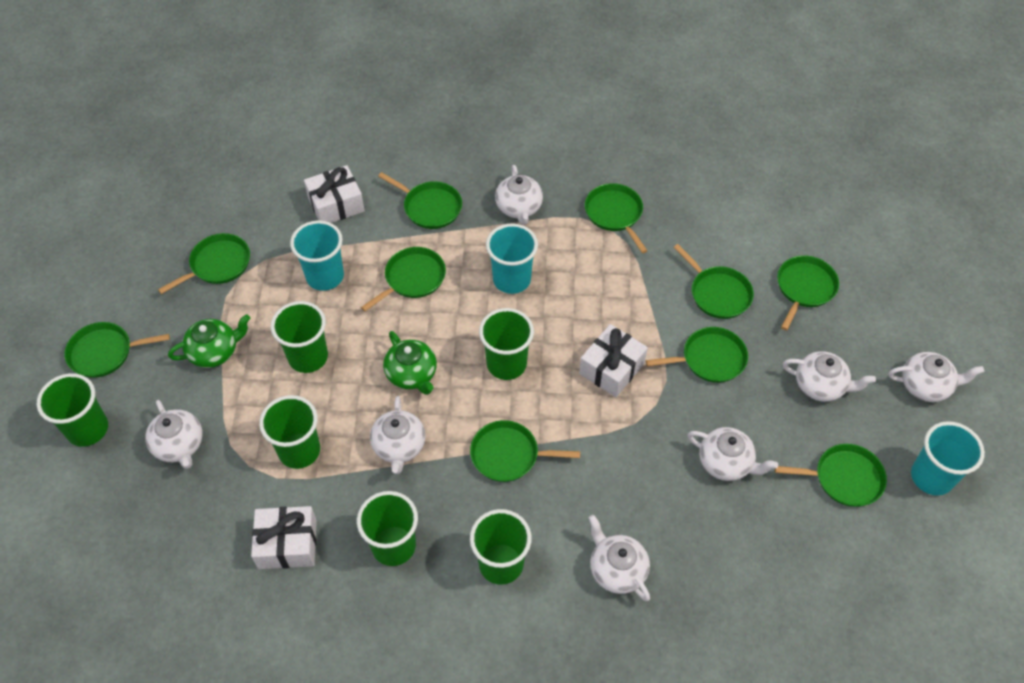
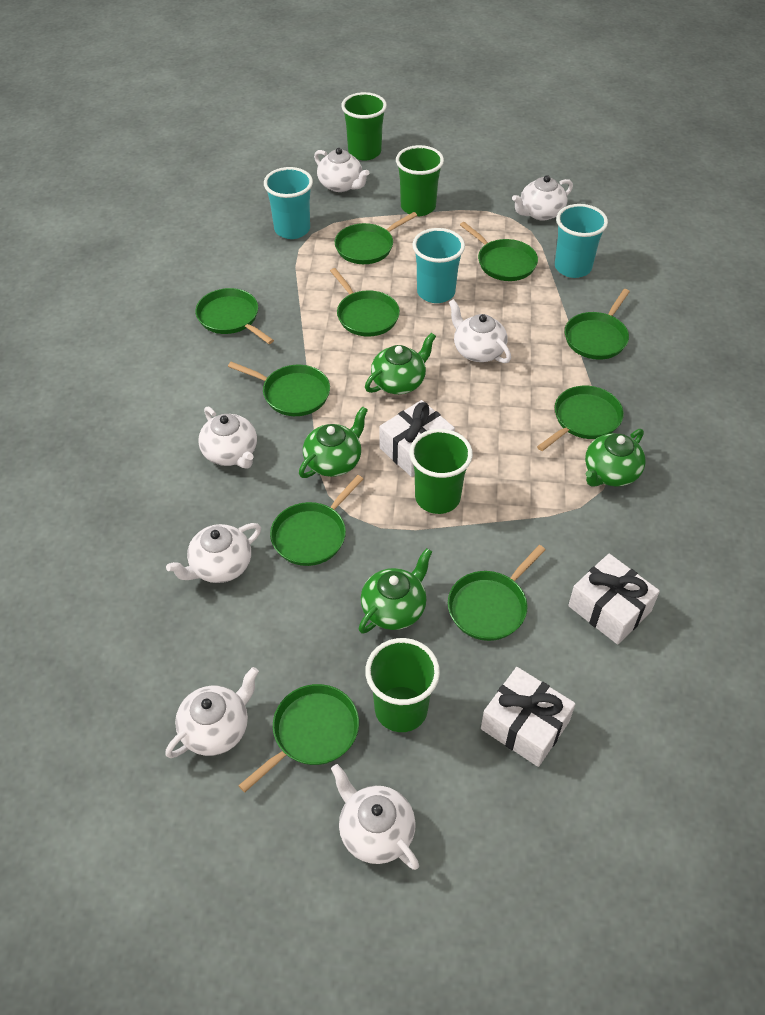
green cup: 6 -> 4
green teapot: 2 -> 4

